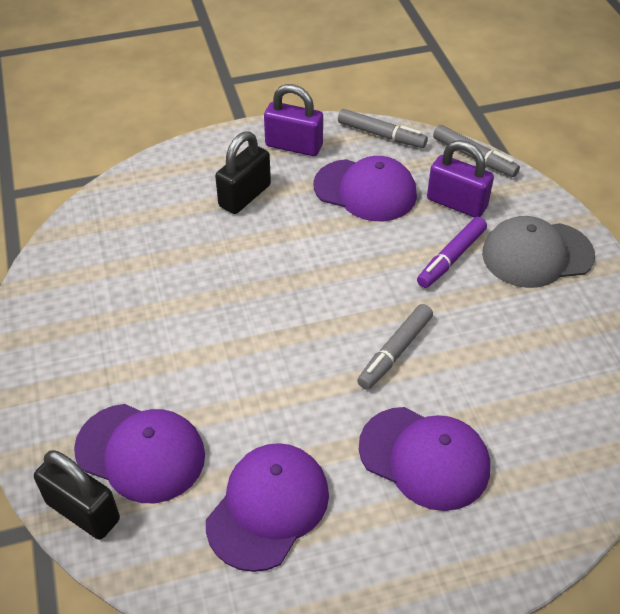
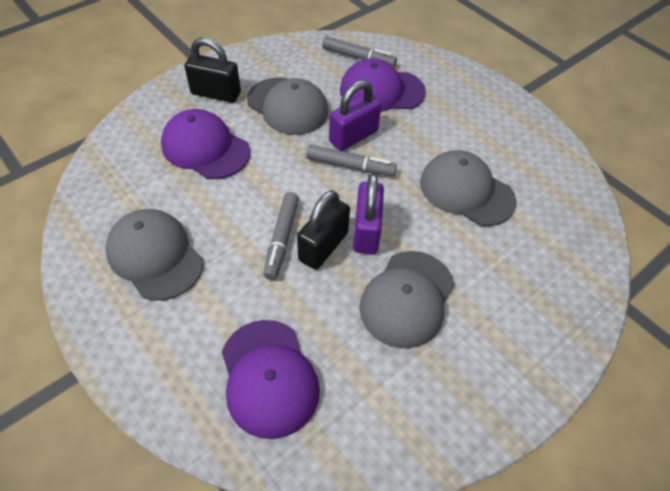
grey cap: 1 -> 4
purple cap: 4 -> 3
purple marker: 1 -> 0

